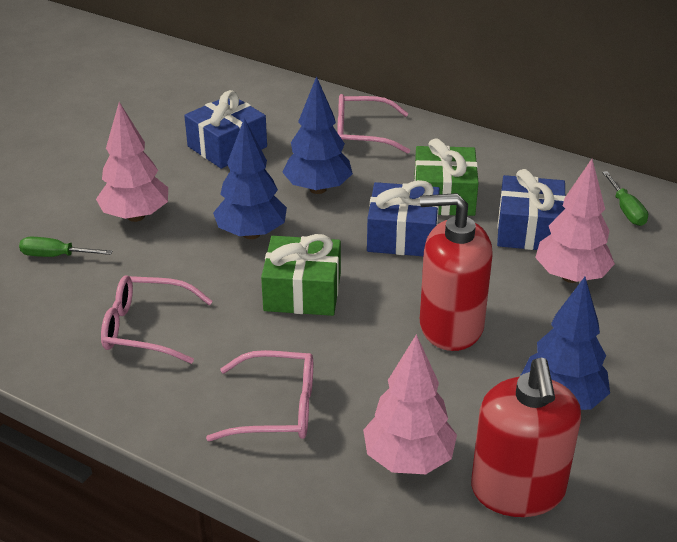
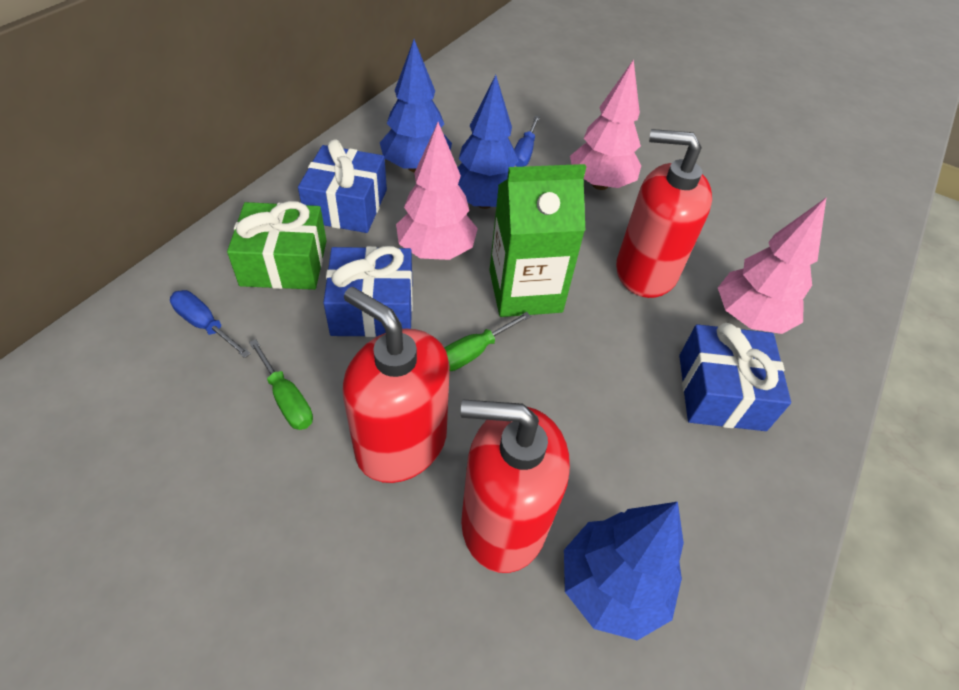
blue screwdriver: 0 -> 2
green carton: 0 -> 1
green gift: 2 -> 1
pink glasses: 3 -> 0
red soap dispenser: 2 -> 3

